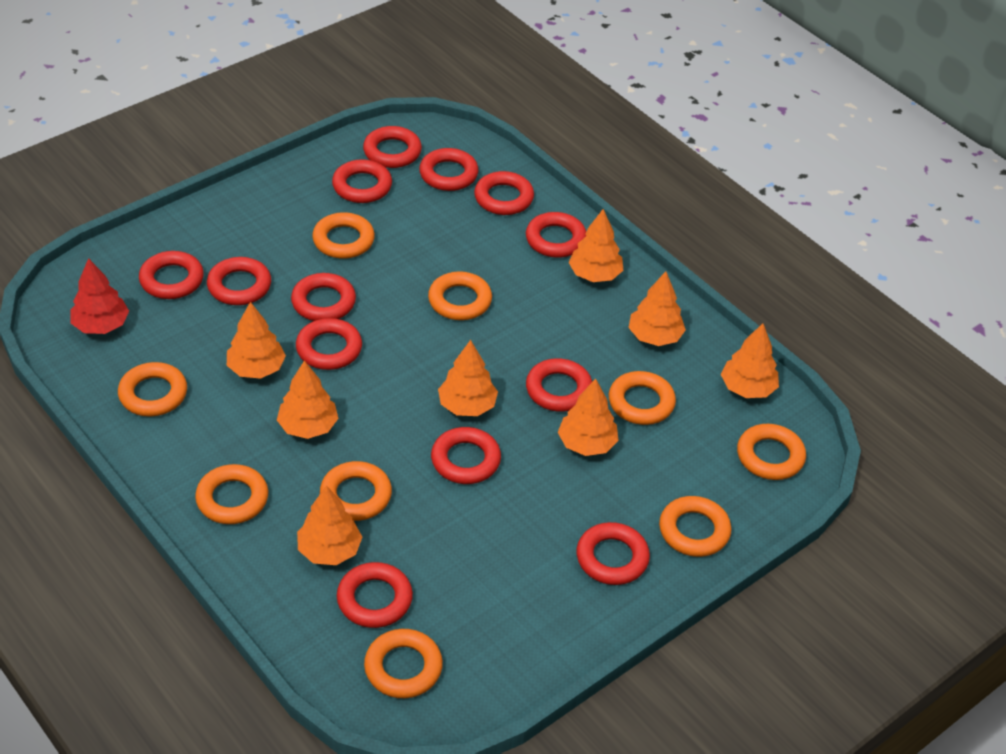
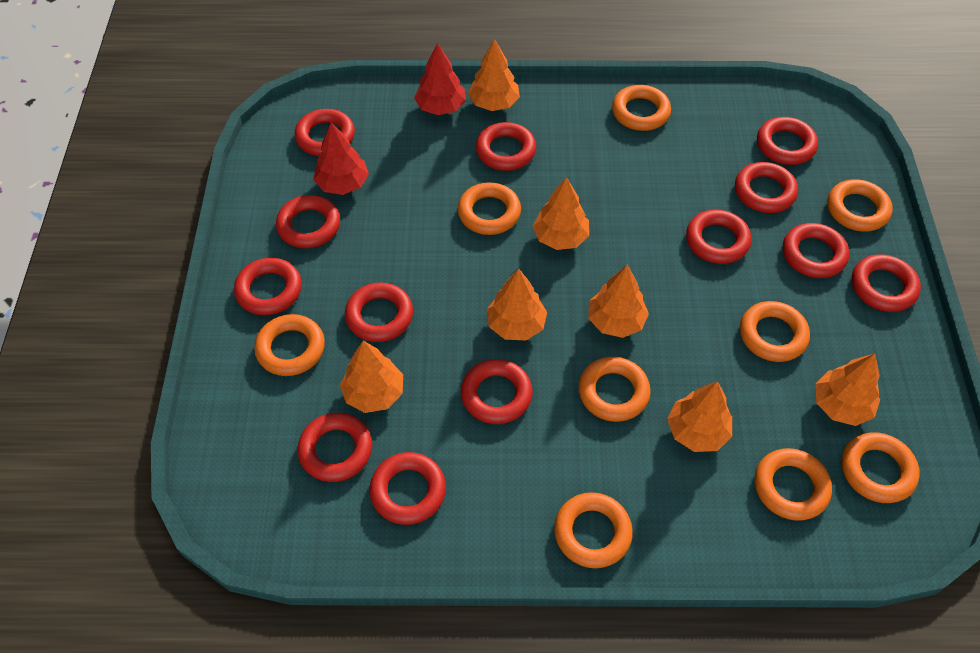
orange tree: 8 -> 7
red tree: 1 -> 2

